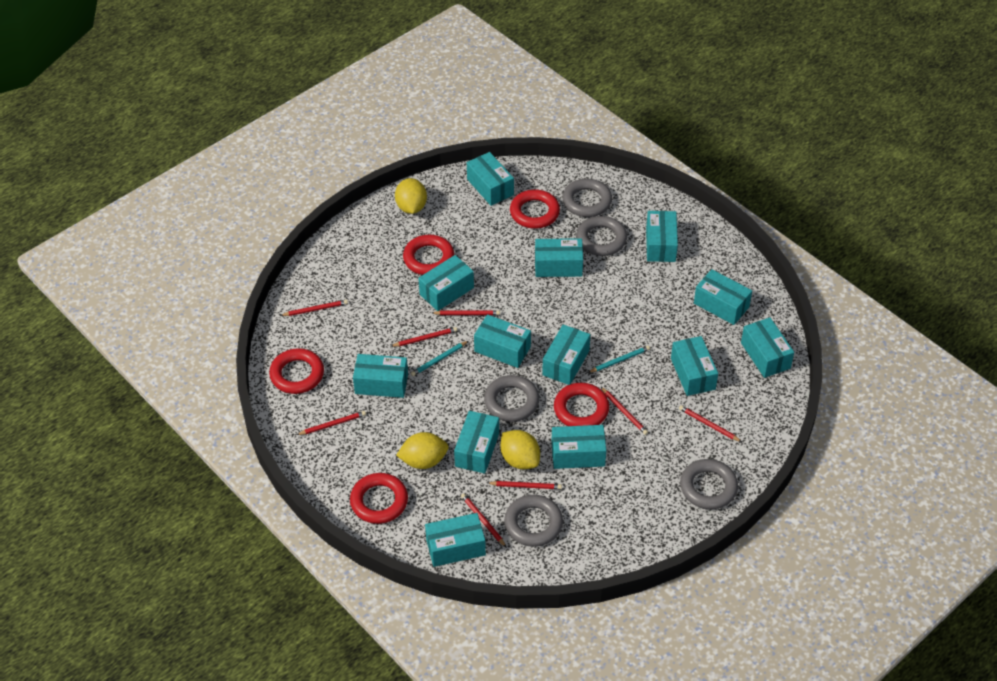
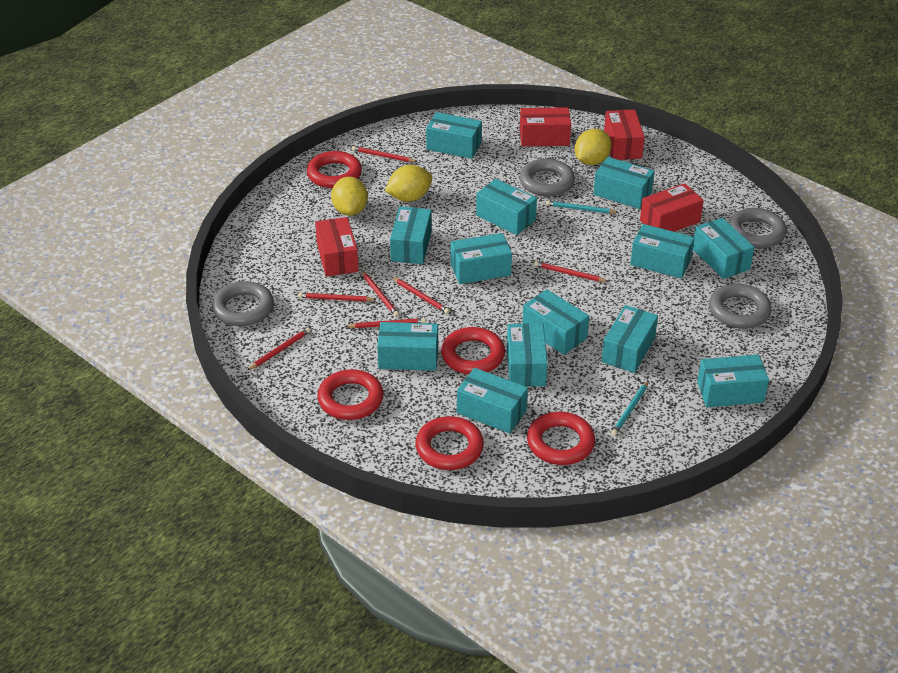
grey ring: 5 -> 4
red box: 0 -> 4
red pencil: 8 -> 7

